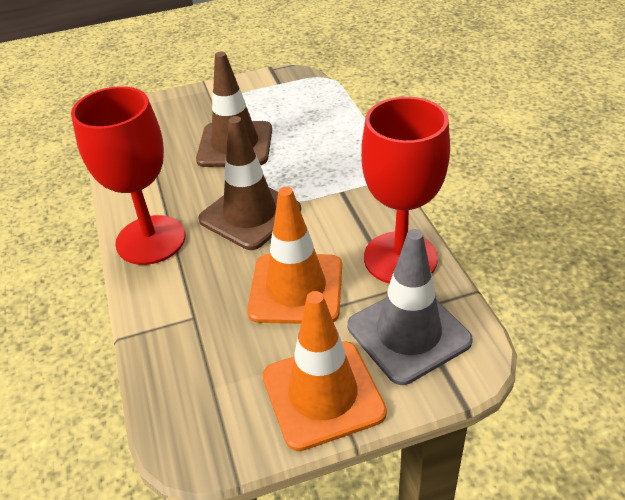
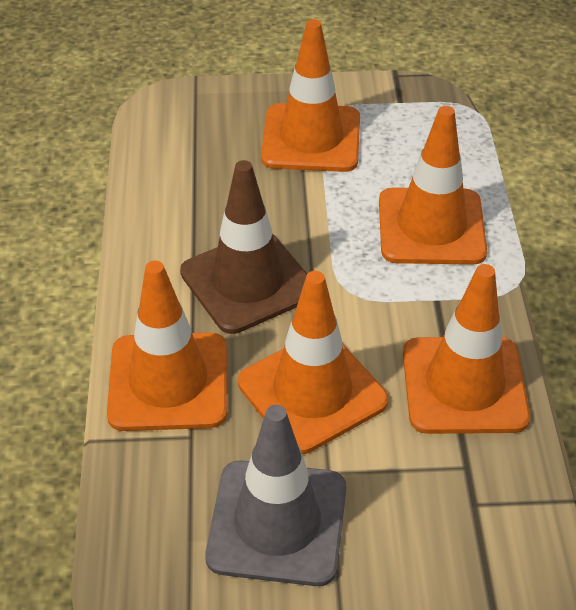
brown traffic cone: 2 -> 1
orange traffic cone: 2 -> 5
red goblet: 2 -> 0

